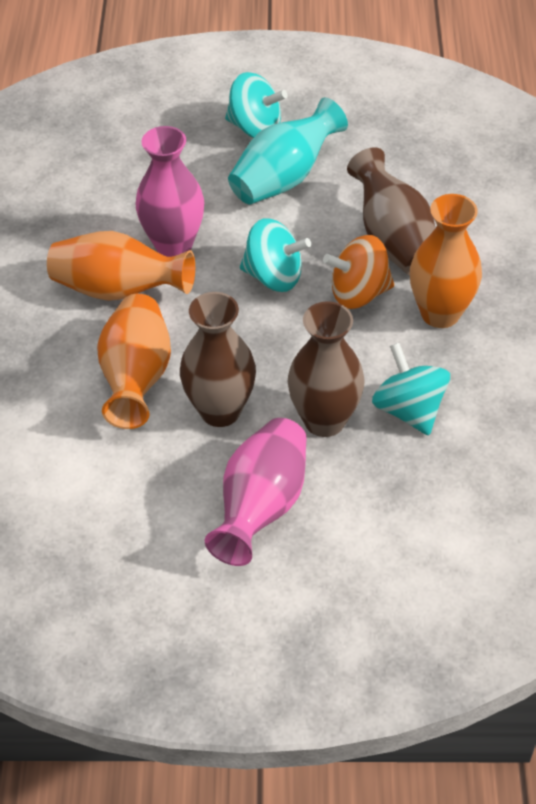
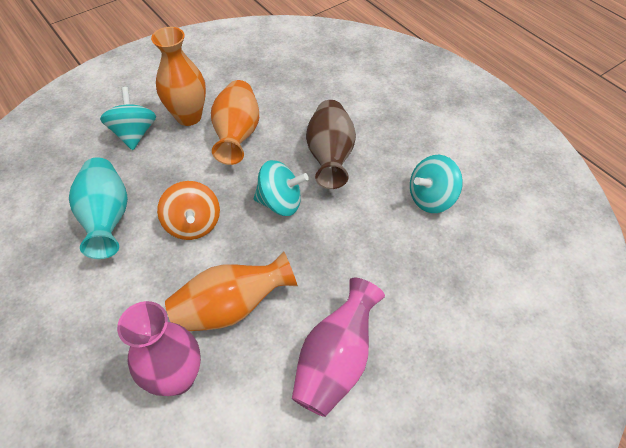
brown vase: 3 -> 1

